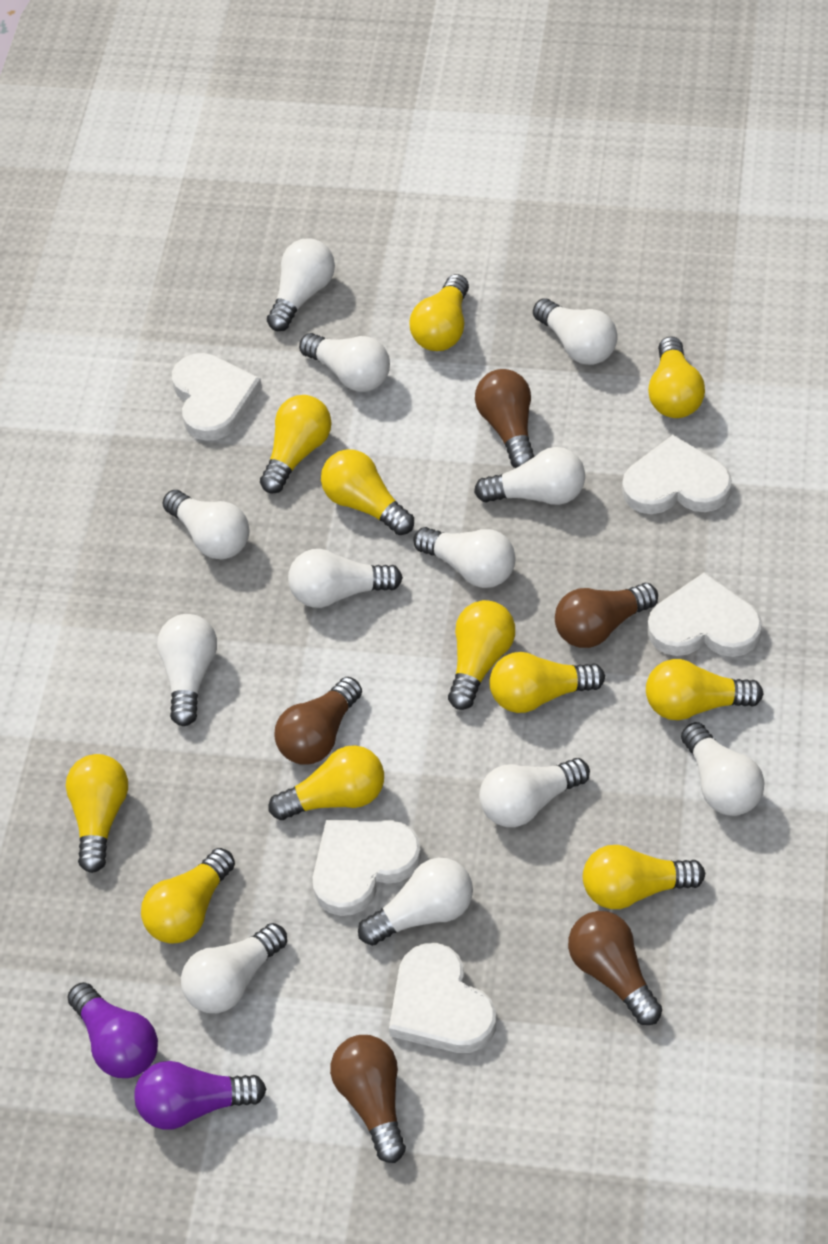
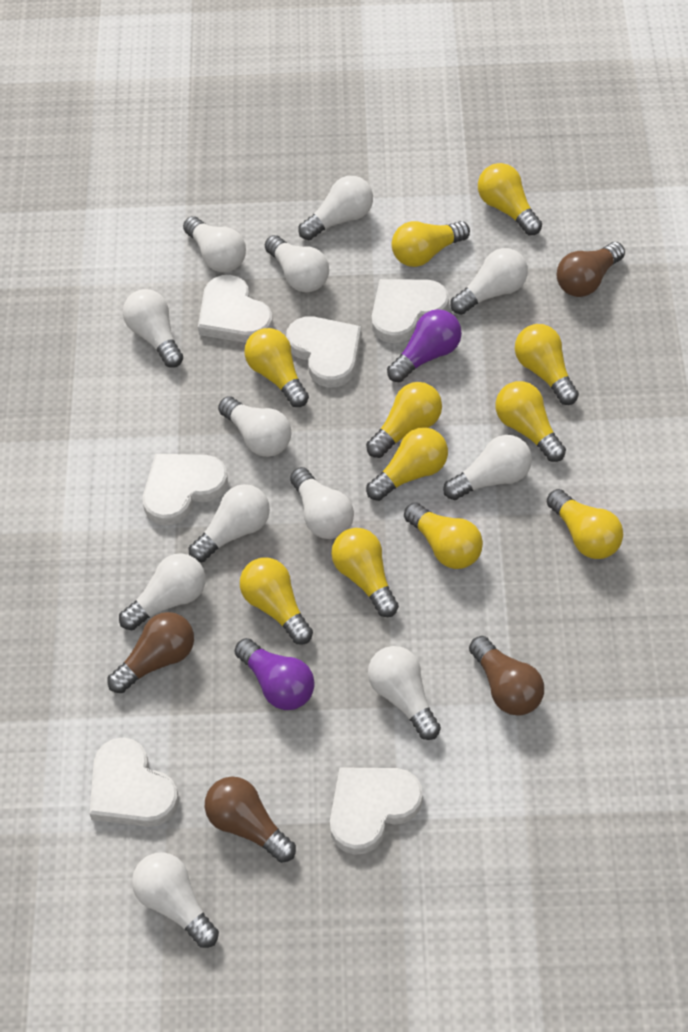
brown light bulb: 5 -> 4
white heart: 5 -> 6

